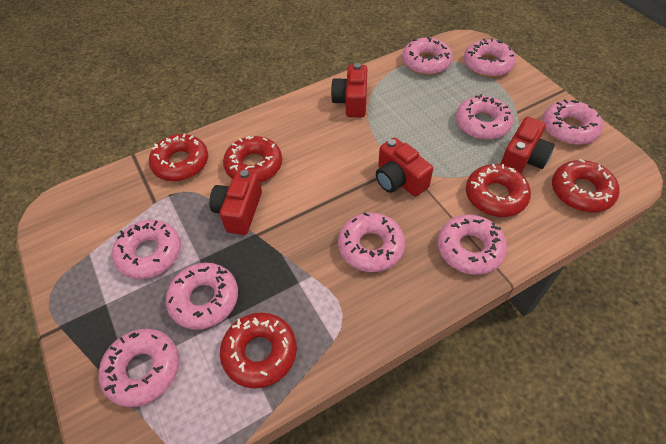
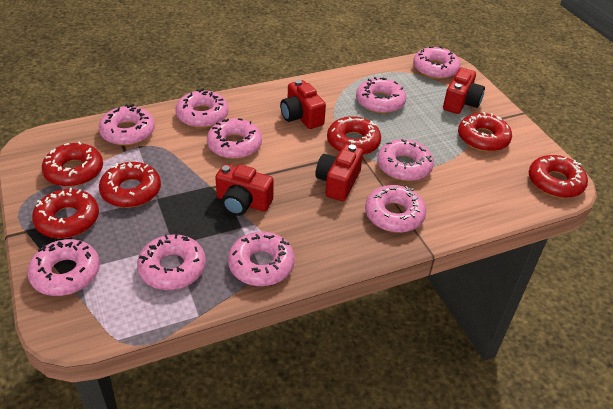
pink donut: 9 -> 10
red donut: 5 -> 6

